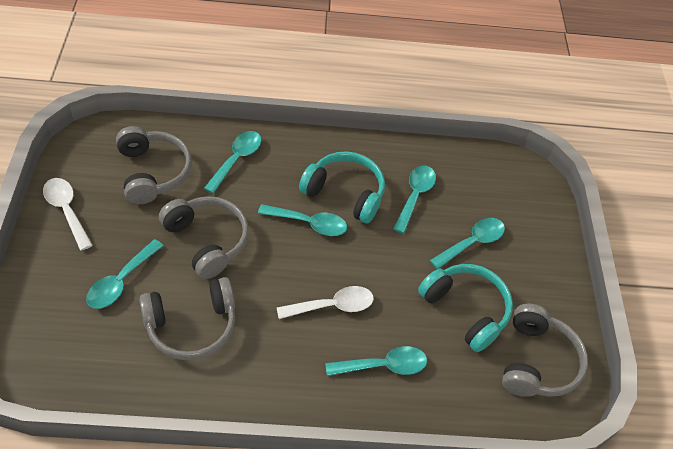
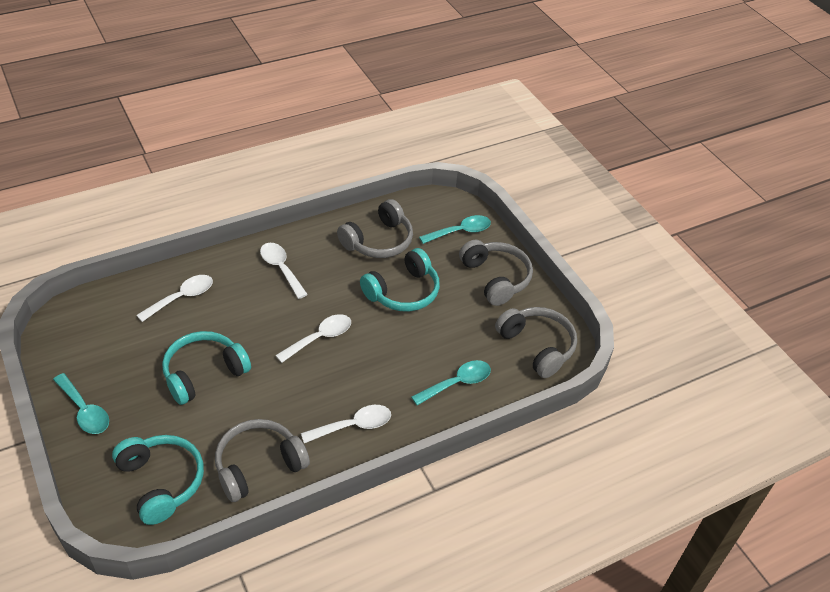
turquoise headphones: 2 -> 3
turquoise spoon: 6 -> 3
white spoon: 2 -> 4

